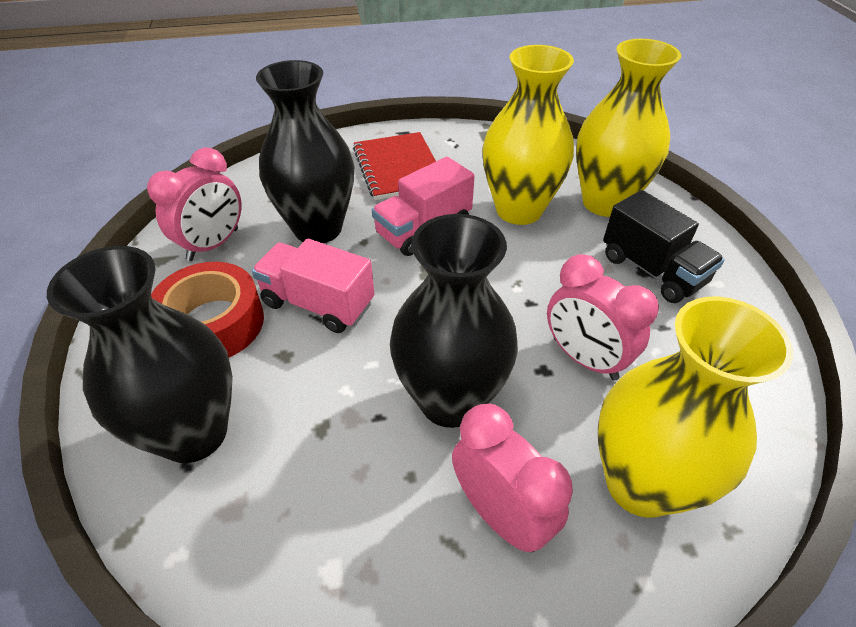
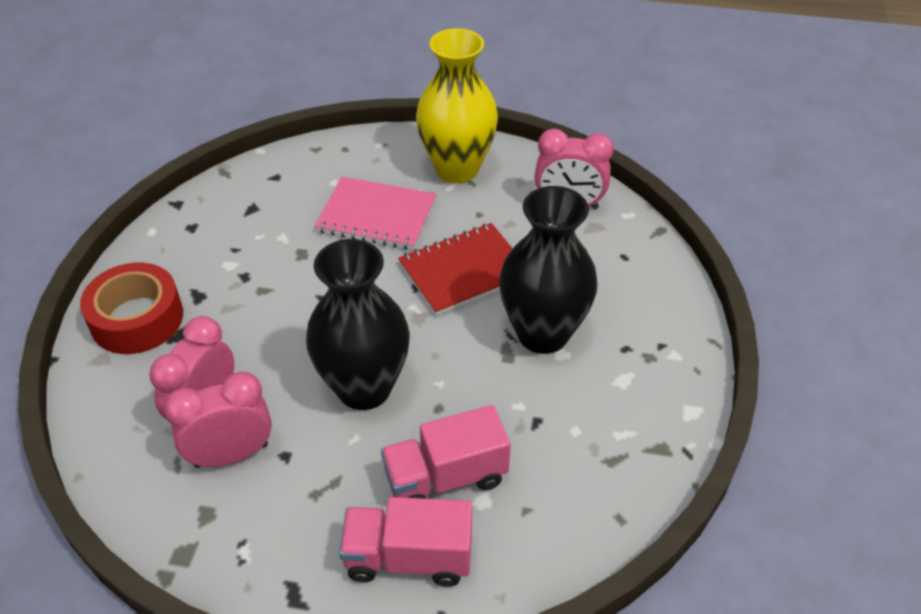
black truck: 1 -> 0
black vase: 3 -> 2
pink notebook: 0 -> 1
yellow vase: 3 -> 1

